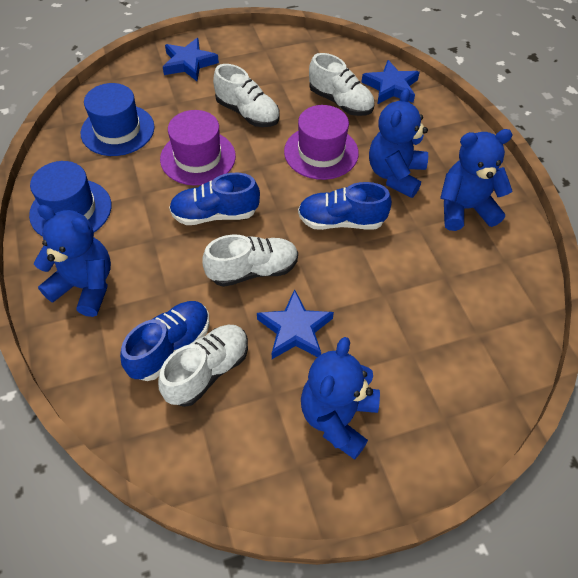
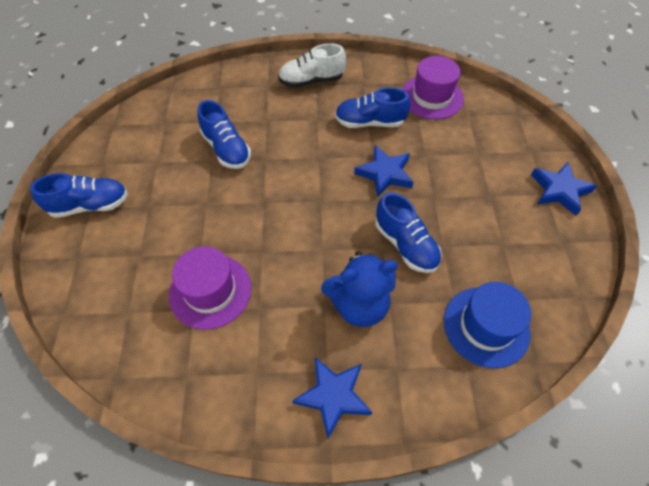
blue hat: 2 -> 1
blue shoe: 3 -> 4
blue teddy bear: 4 -> 1
white shoe: 4 -> 1

